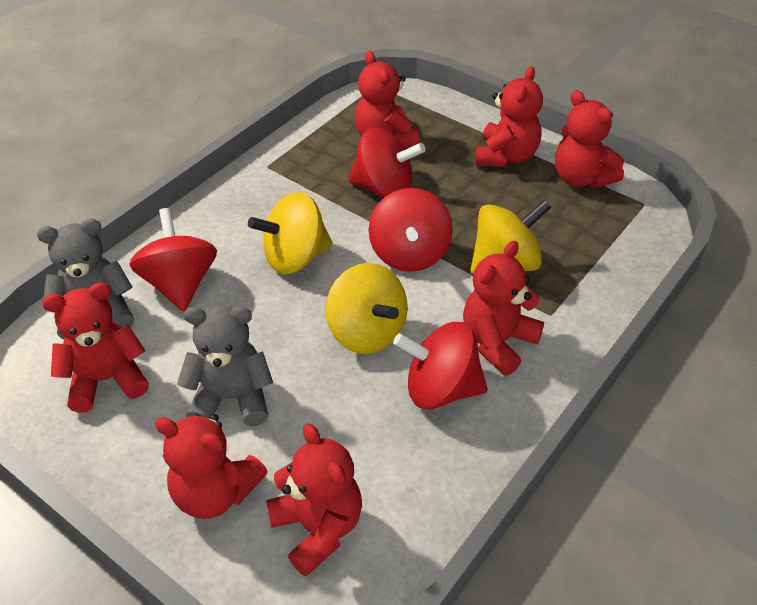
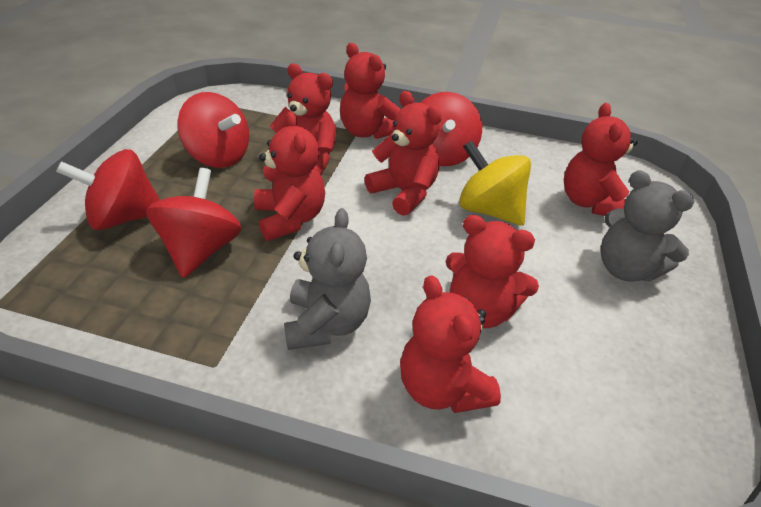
yellow spinning top: 3 -> 1

